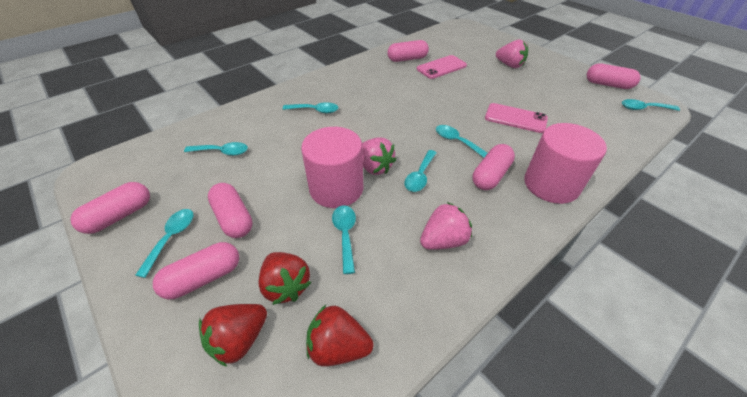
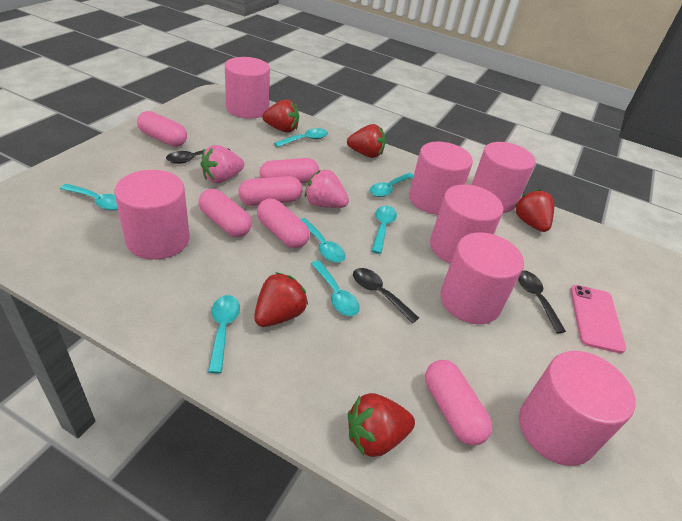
black spoon: 0 -> 3
pink cylinder: 2 -> 7
pink phone: 2 -> 1
pink strawberry: 3 -> 2
red strawberry: 3 -> 5

